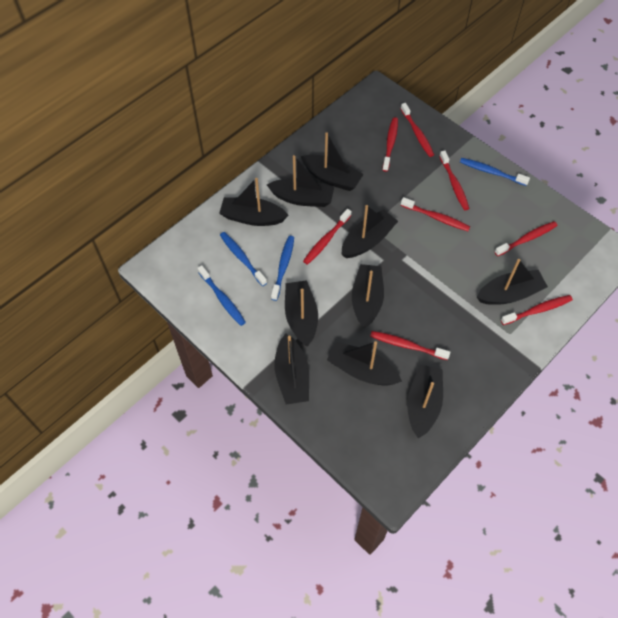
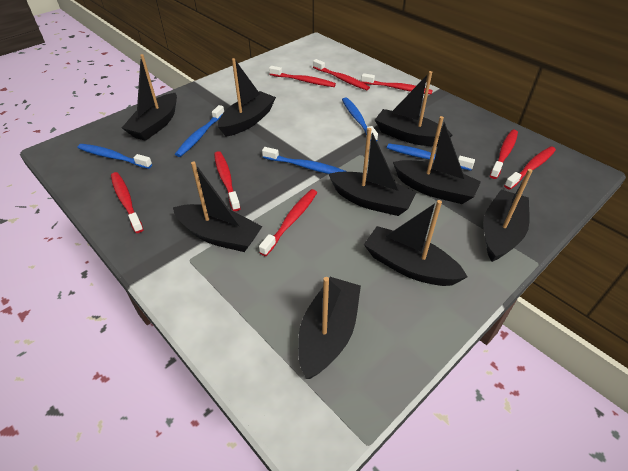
black boat: 10 -> 9
blue toothbrush: 4 -> 5

